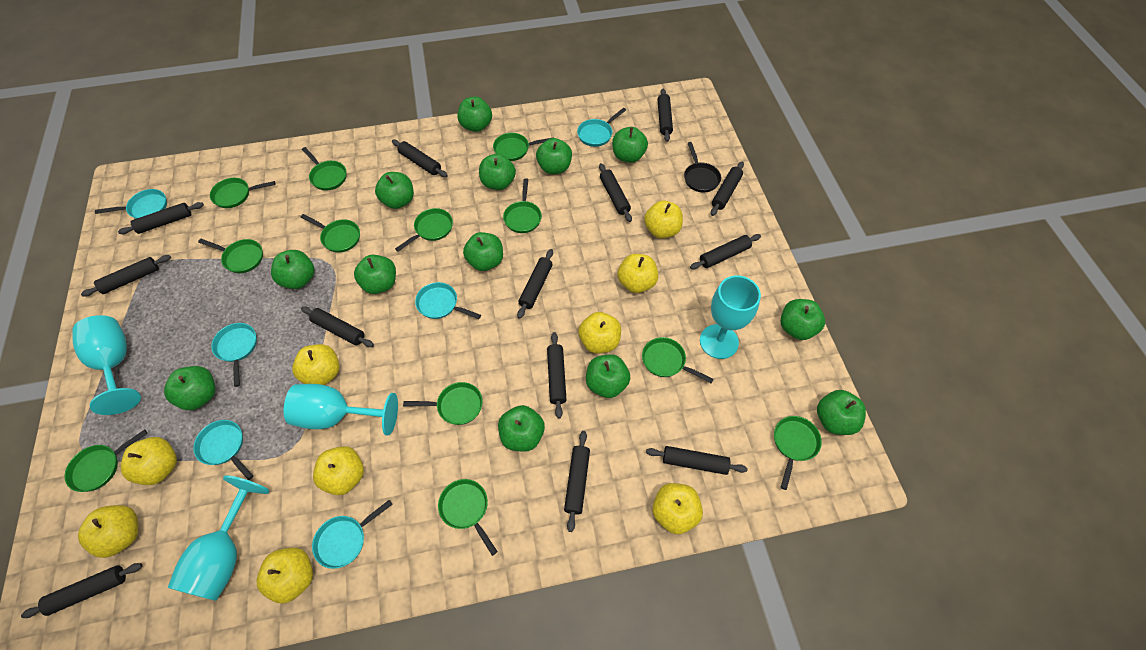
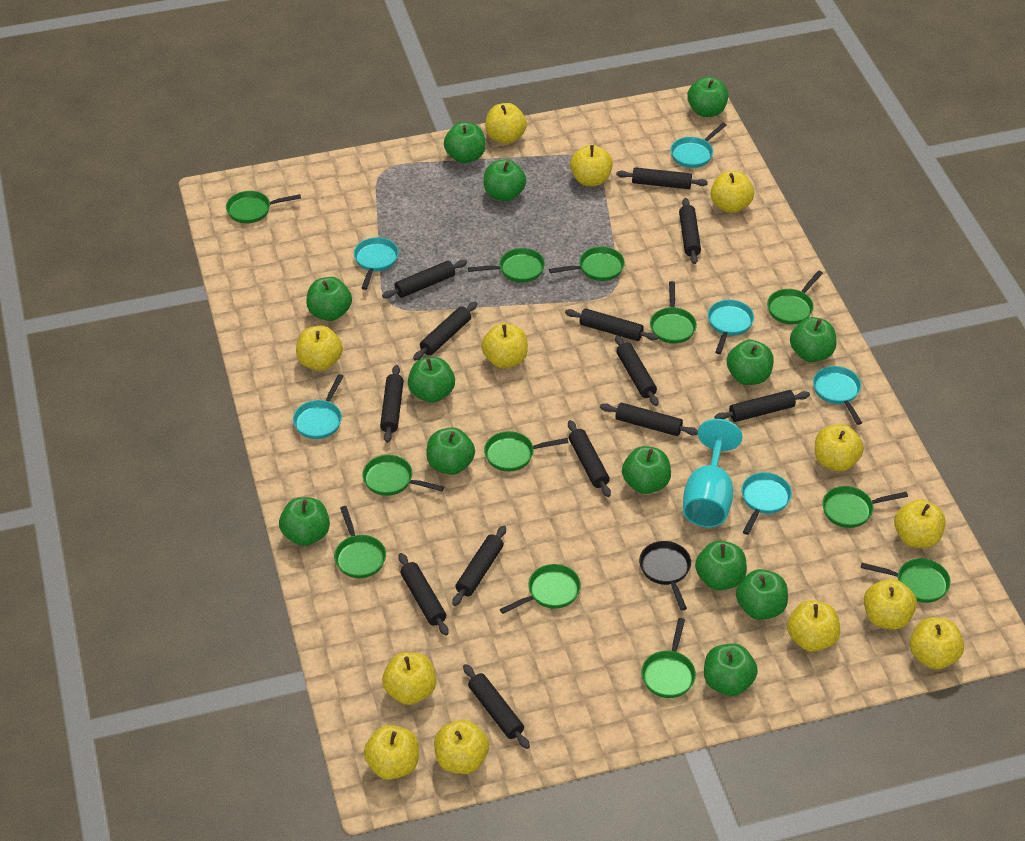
turquoise goblet: 4 -> 1
yellow apple: 9 -> 13

